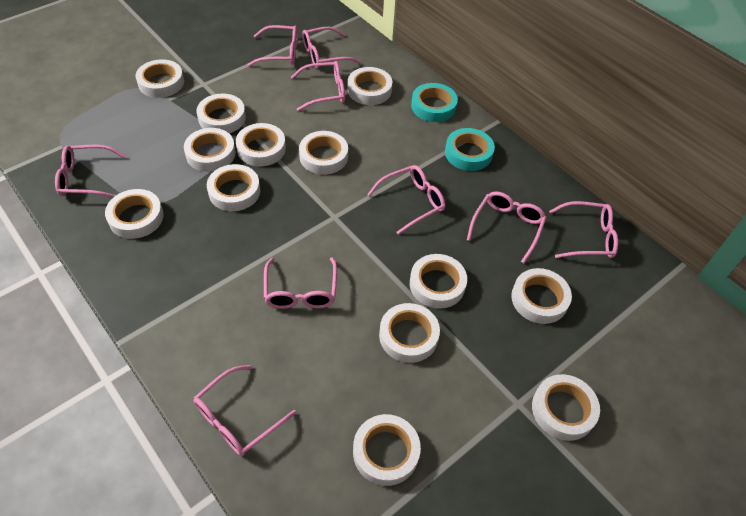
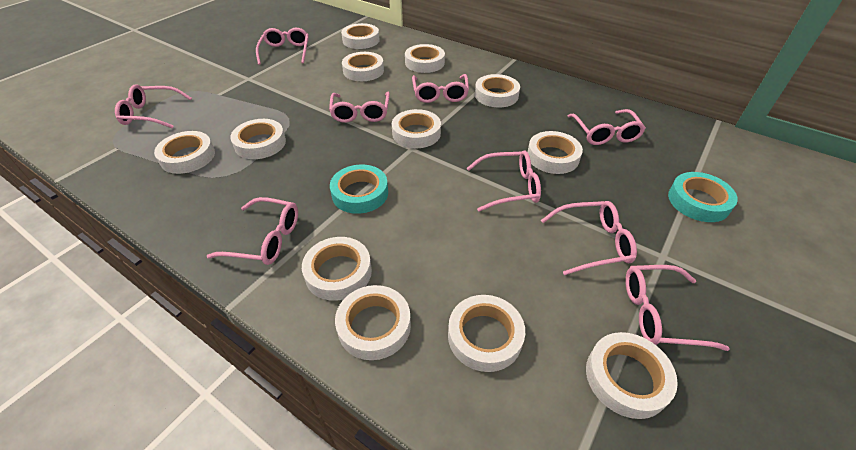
white tape: 13 -> 12

